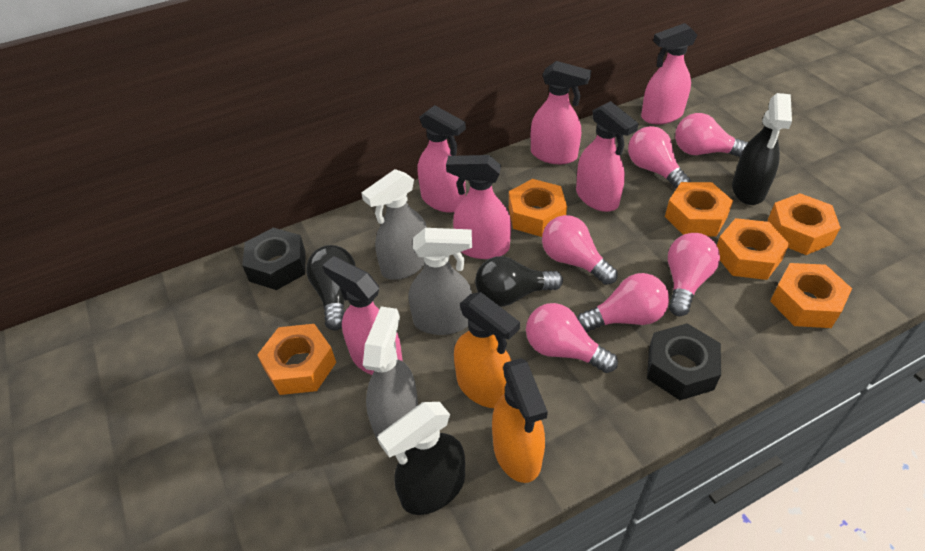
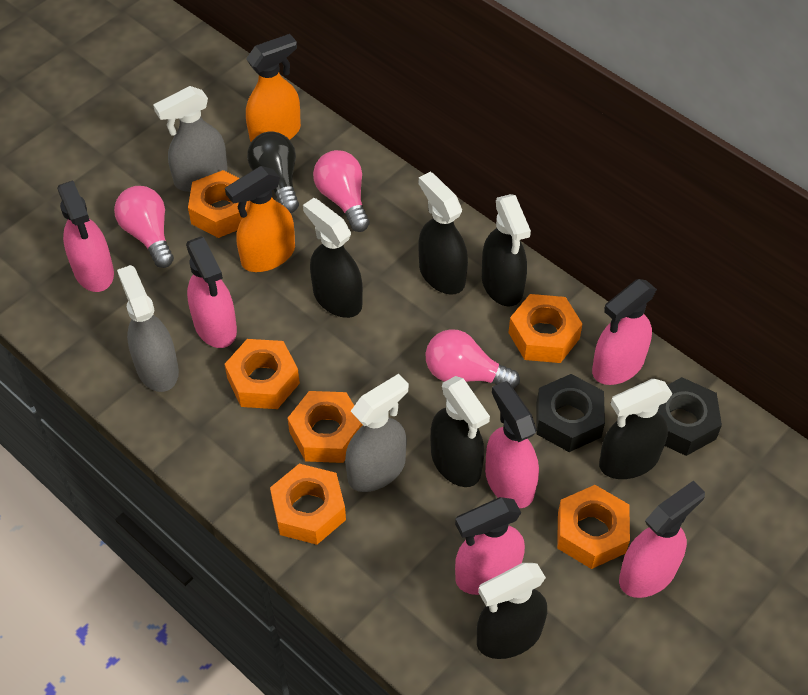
black light bulb: 2 -> 1
black spray bottle: 2 -> 6
pink light bulb: 6 -> 3

